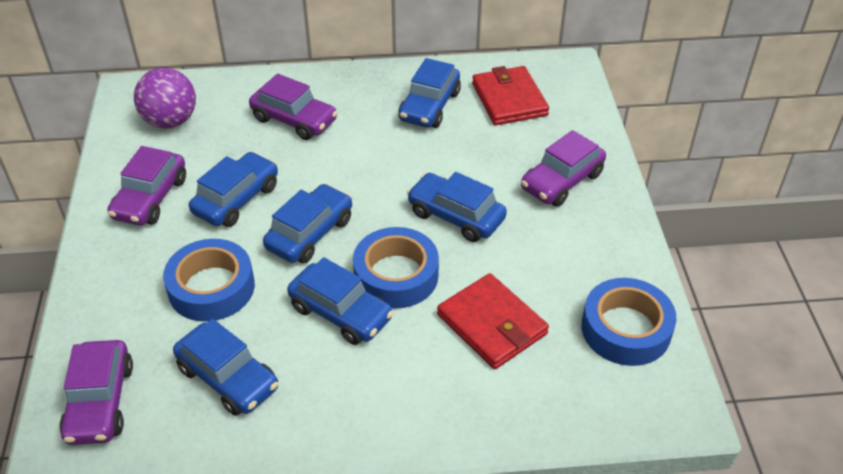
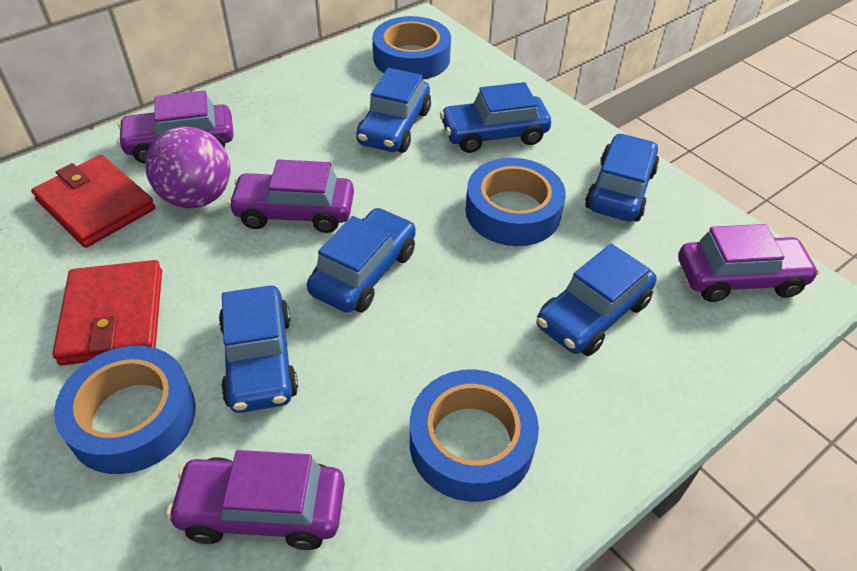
blue tape: 3 -> 4

